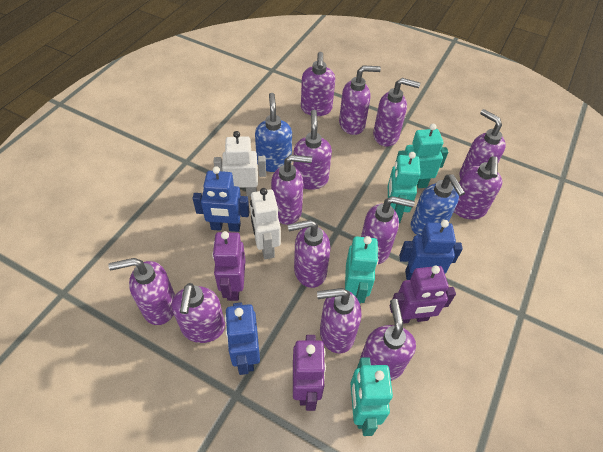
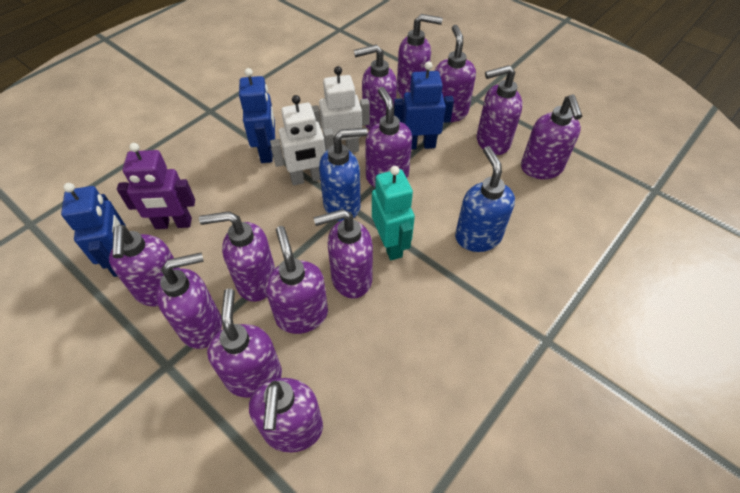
purple robot: 3 -> 1
turquoise robot: 4 -> 1

